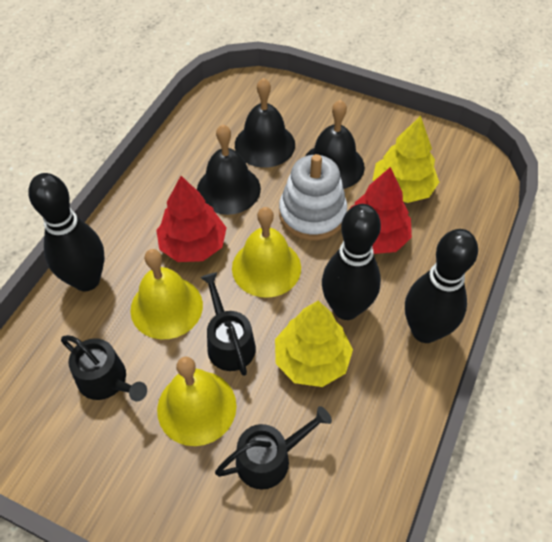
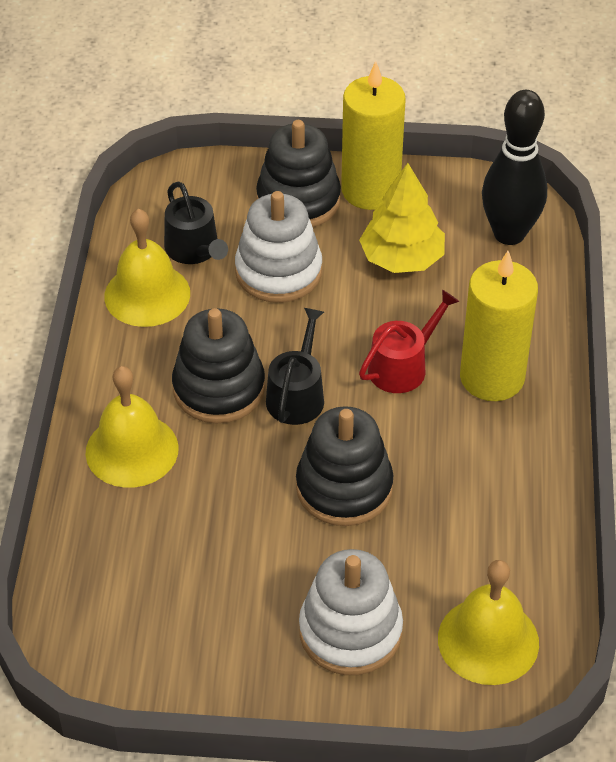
black bell: 3 -> 0
black bowling pin: 3 -> 1
black stacking toy: 0 -> 3
black watering can: 3 -> 2
red tree: 2 -> 0
red watering can: 0 -> 1
white stacking toy: 1 -> 2
yellow candle: 0 -> 2
yellow tree: 2 -> 1

